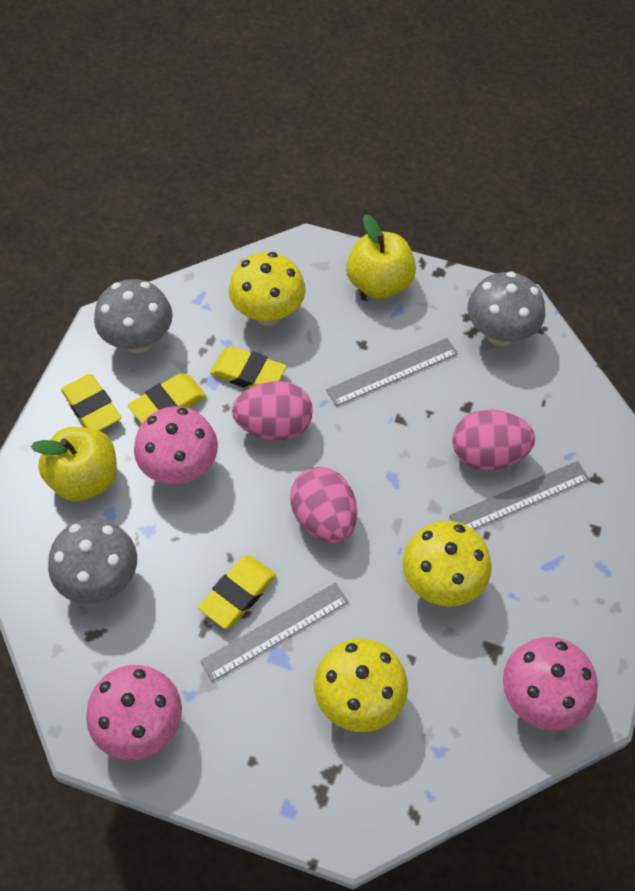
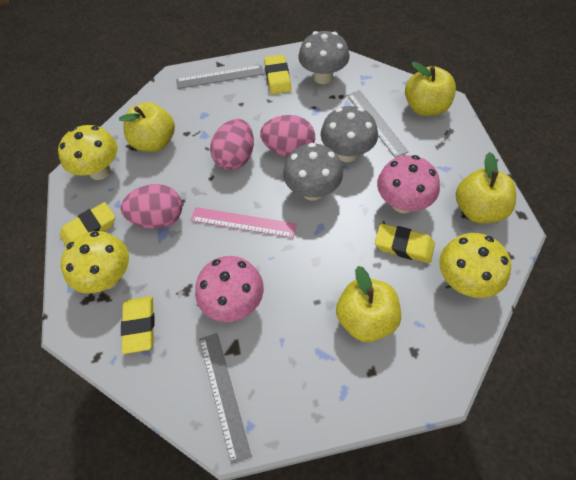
pink mushroom: 3 -> 2
pink ruler: 0 -> 1
yellow apple: 2 -> 4

